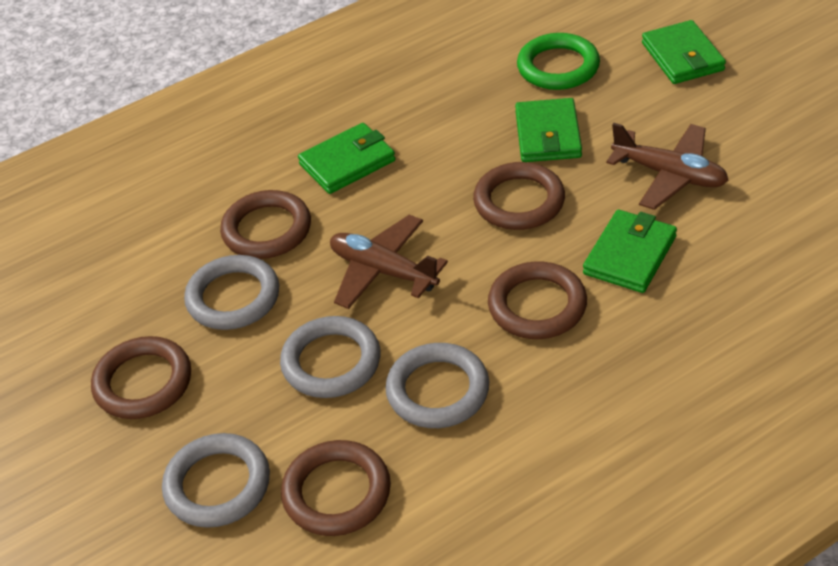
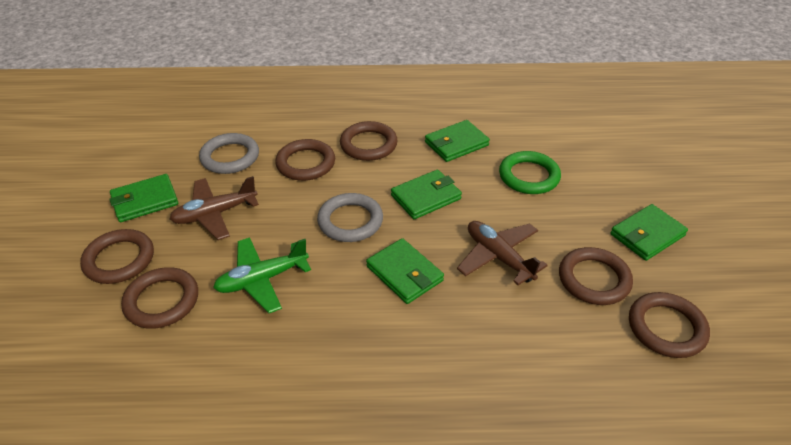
brown ring: 5 -> 6
green plane: 0 -> 1
green wallet: 4 -> 5
grey ring: 4 -> 2

